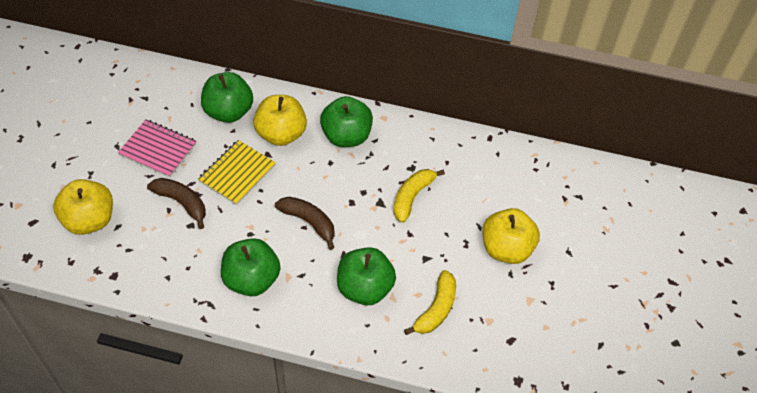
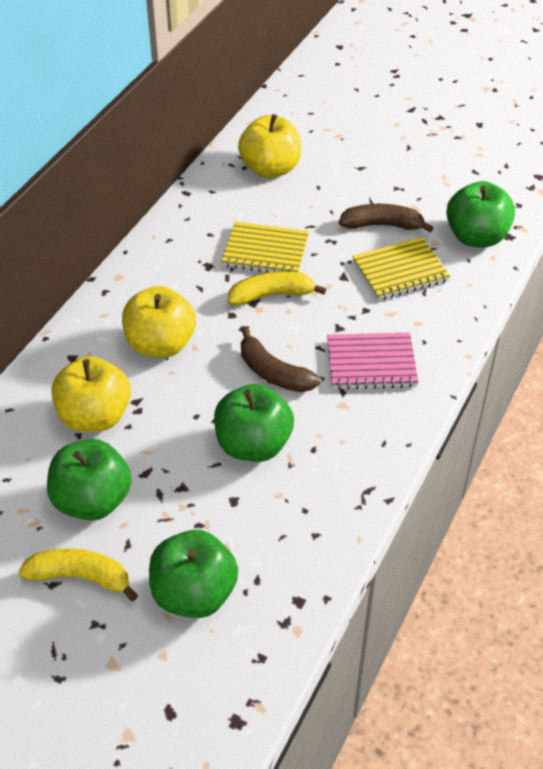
yellow notebook: 1 -> 2

